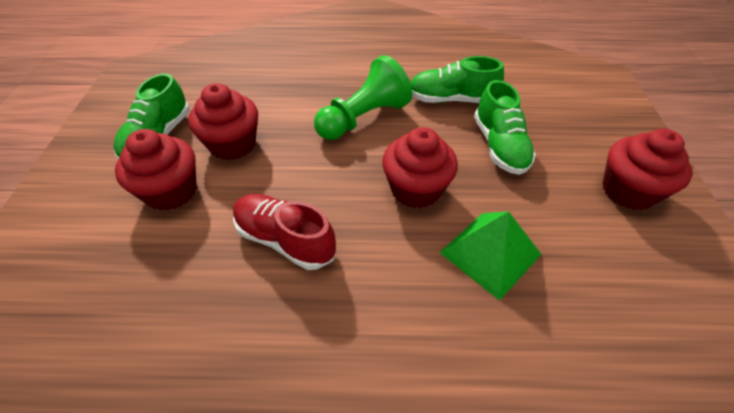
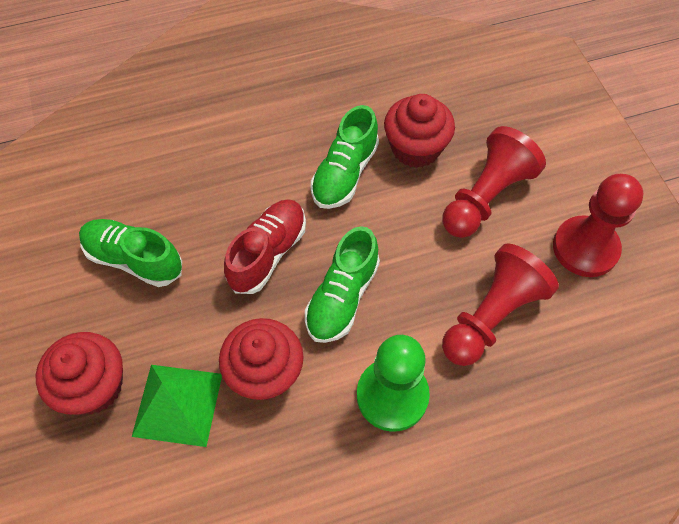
red cupcake: 4 -> 3
red pawn: 0 -> 3

